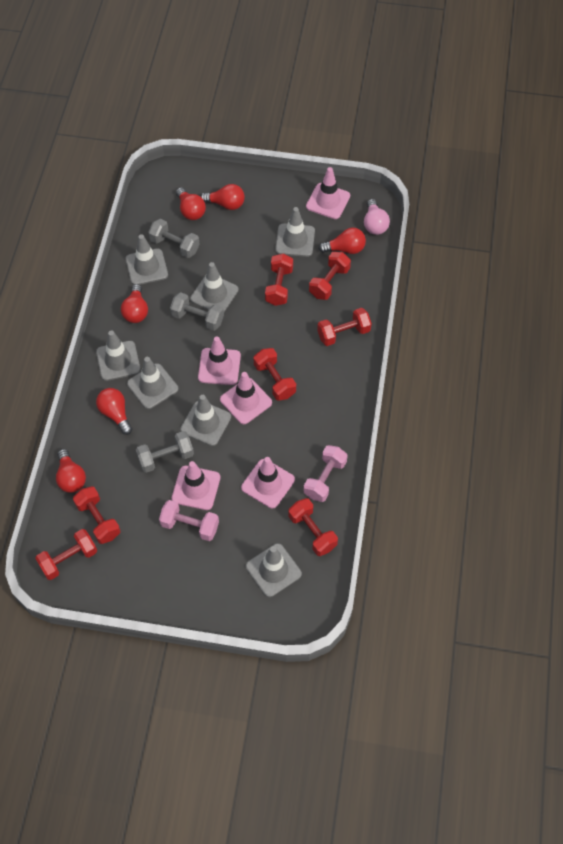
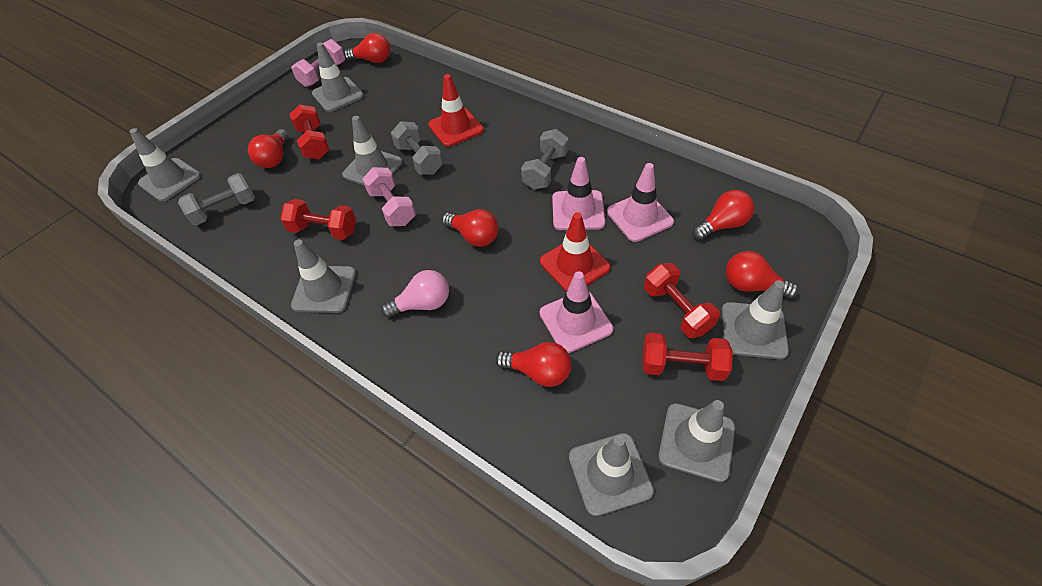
pink traffic cone: 5 -> 3
red dumbbell: 7 -> 4
red traffic cone: 0 -> 2

